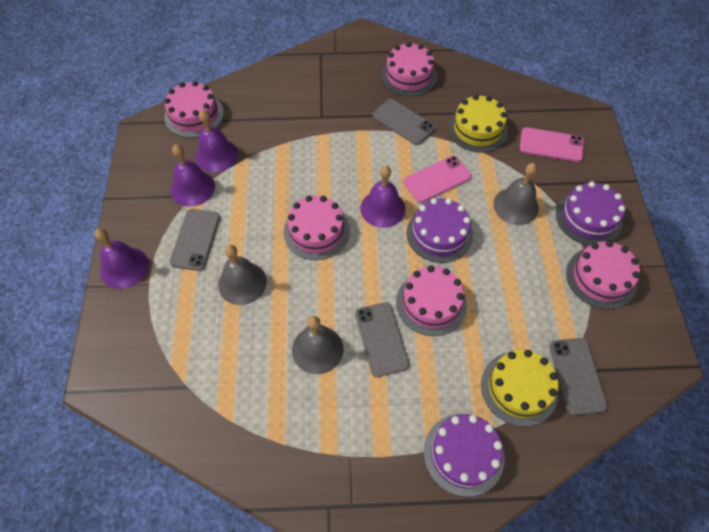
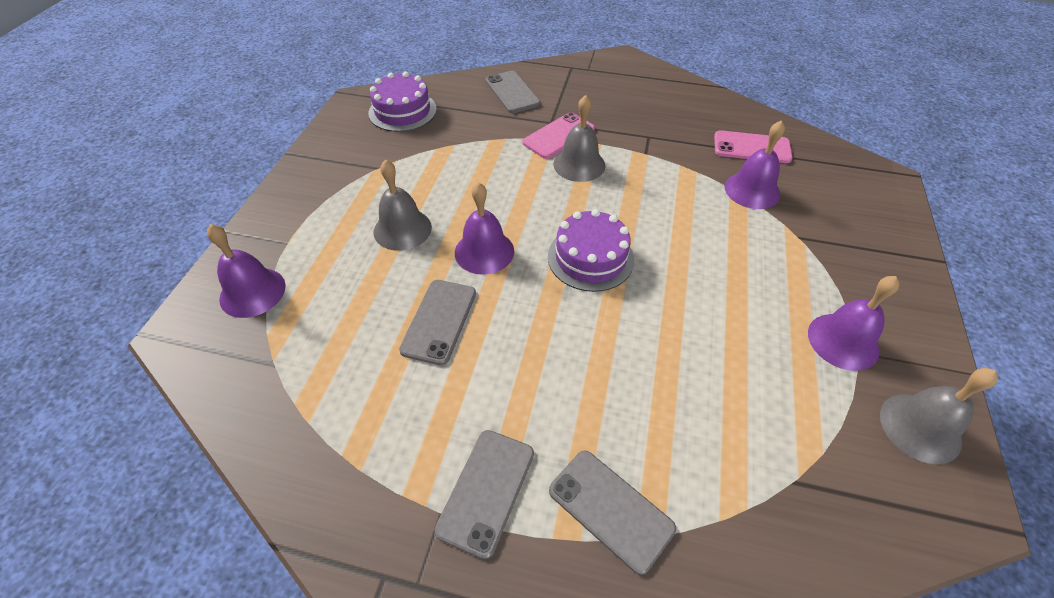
pink cake: 5 -> 0
purple cake: 3 -> 2
yellow cake: 2 -> 0

